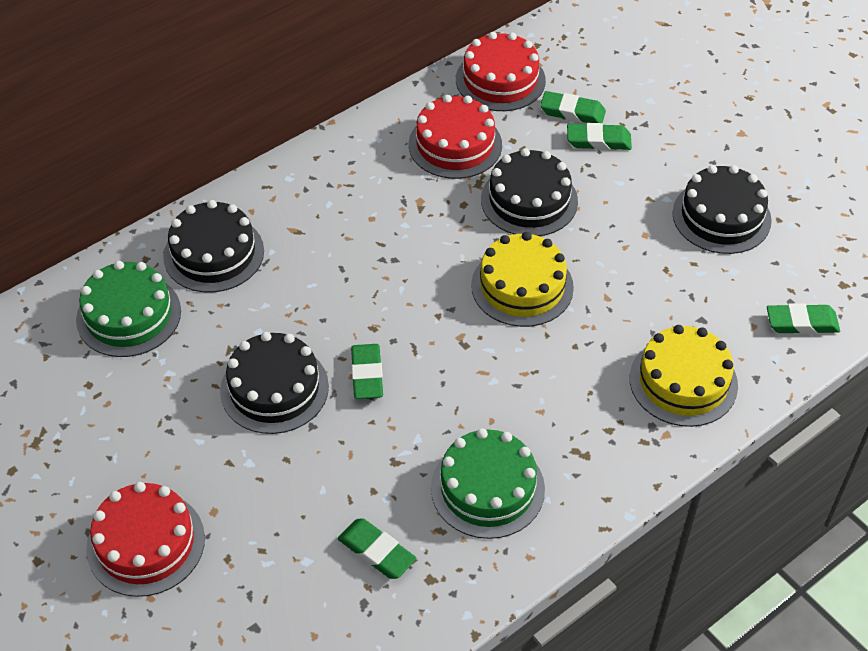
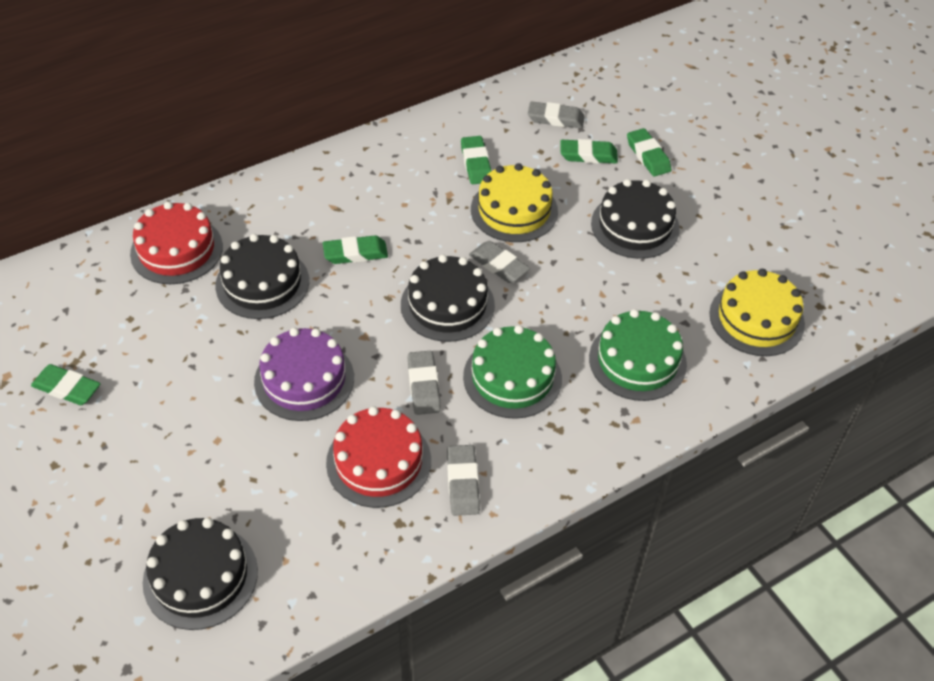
grey eraser: 0 -> 4
purple cake: 0 -> 1
red cake: 3 -> 2

